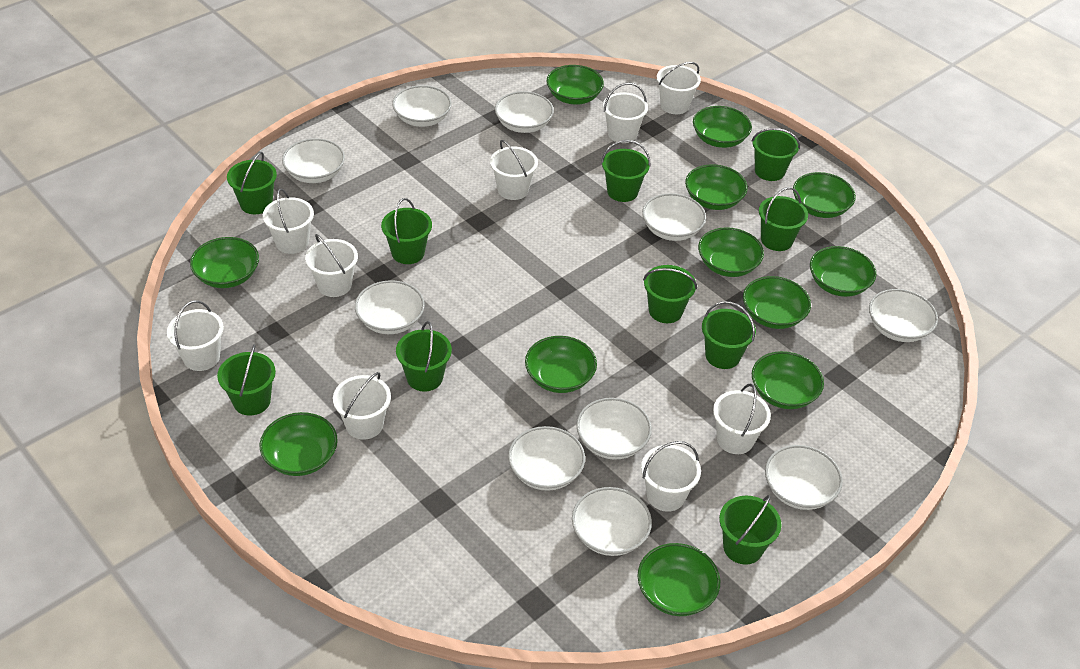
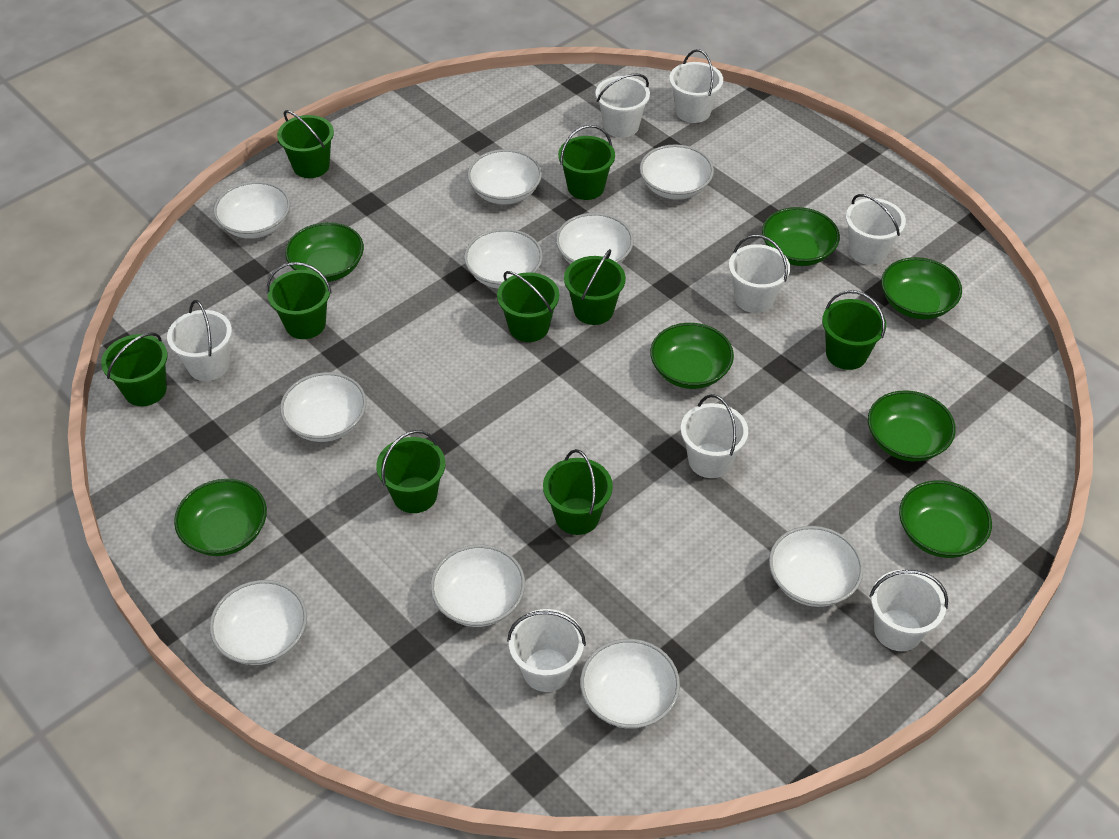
green bowl: 12 -> 7
green bucket: 10 -> 9
white bucket: 9 -> 8

